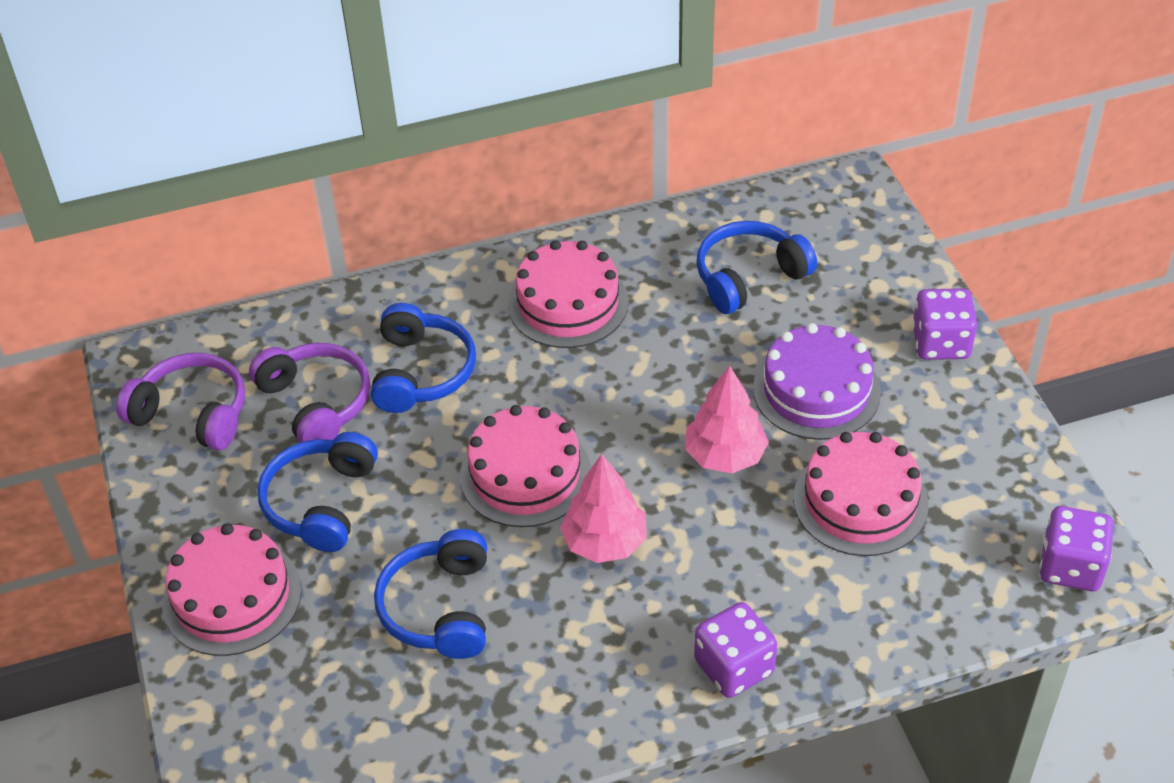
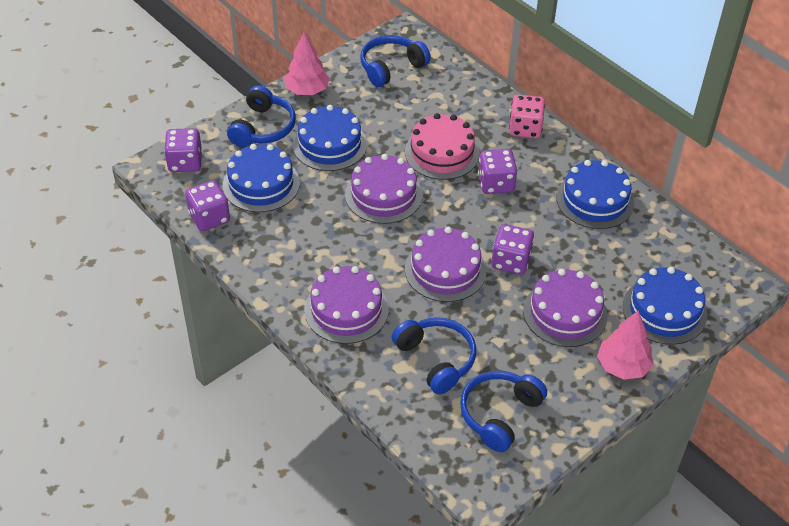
blue cake: 0 -> 4
pink cake: 4 -> 1
pink dice: 0 -> 1
purple cake: 1 -> 4
purple dice: 3 -> 4
purple headphones: 2 -> 0

